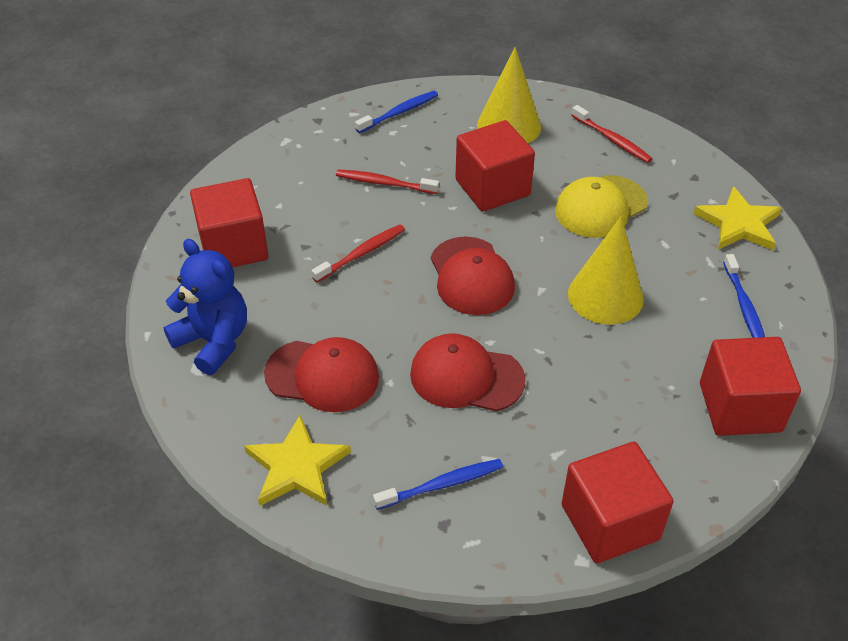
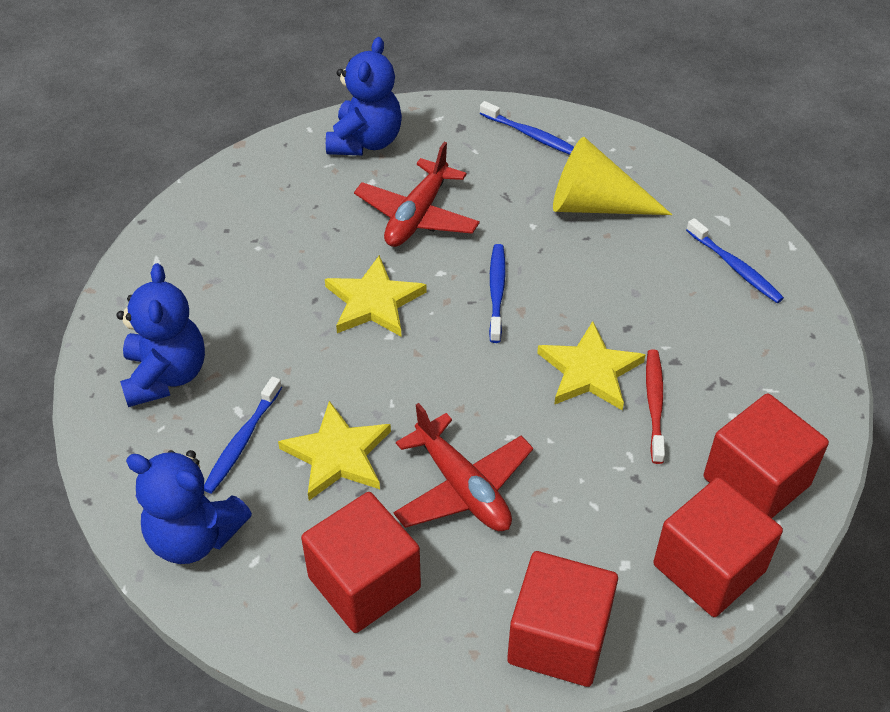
blue teddy bear: 1 -> 3
blue toothbrush: 3 -> 4
red cap: 3 -> 0
red plane: 0 -> 2
red toothbrush: 3 -> 1
yellow cap: 1 -> 0
yellow cone: 2 -> 1
yellow star: 2 -> 3

